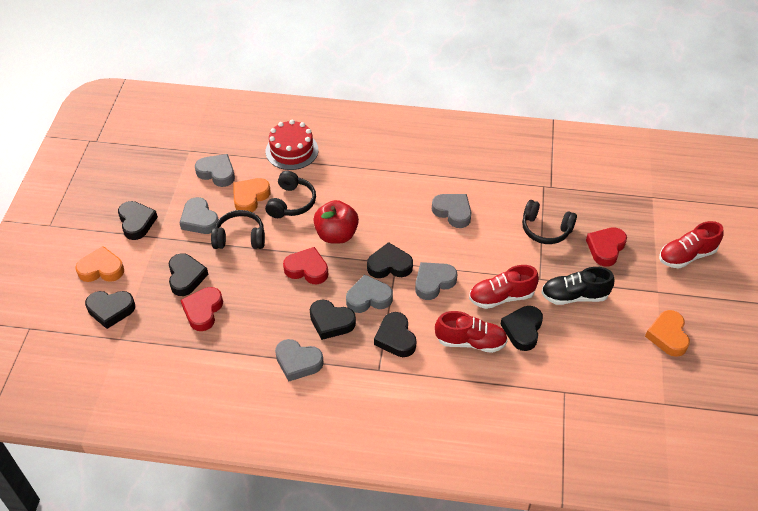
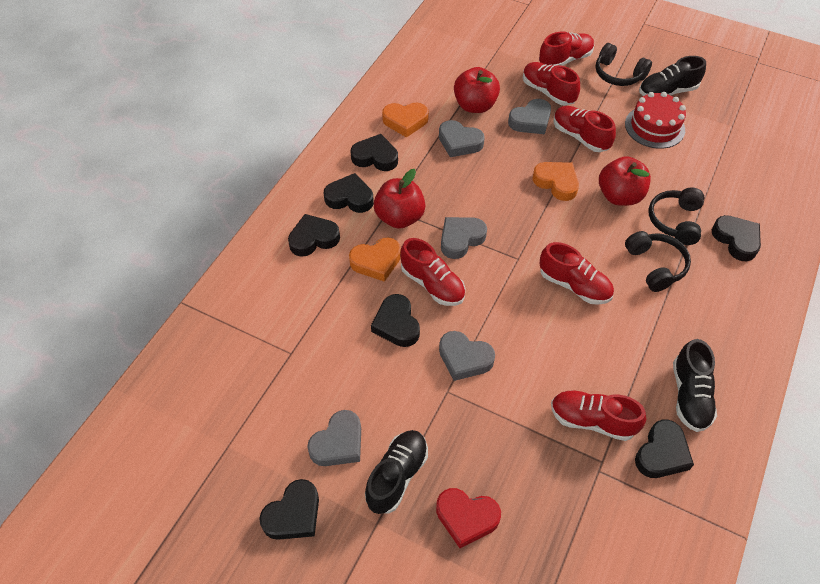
black shoe: 1 -> 3
grey heart: 6 -> 5
red apple: 1 -> 3
red heart: 3 -> 1
red shoe: 3 -> 6

